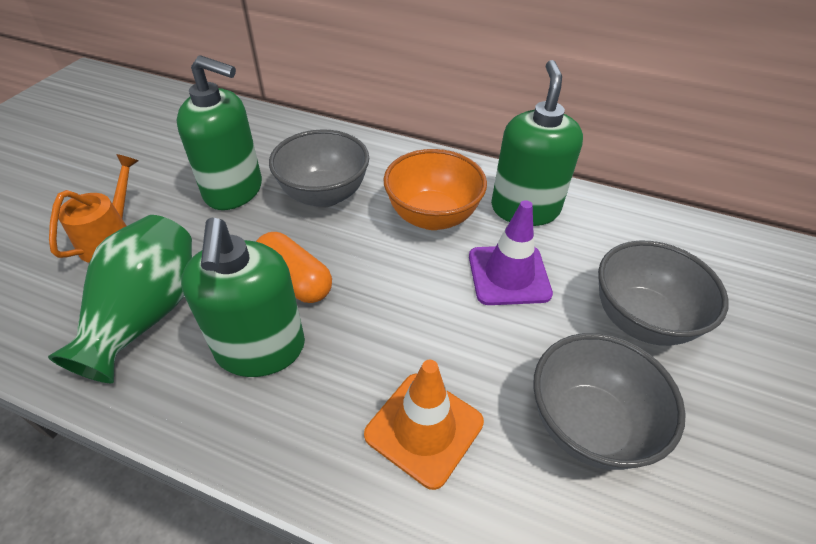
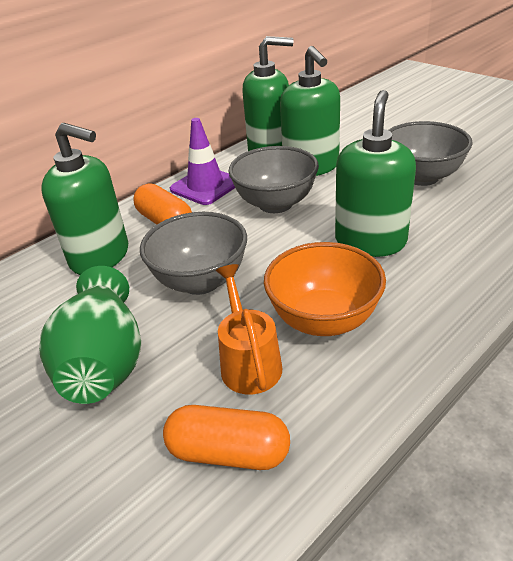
green soap dispenser: 3 -> 4
orange capsule: 1 -> 2
orange traffic cone: 1 -> 0

